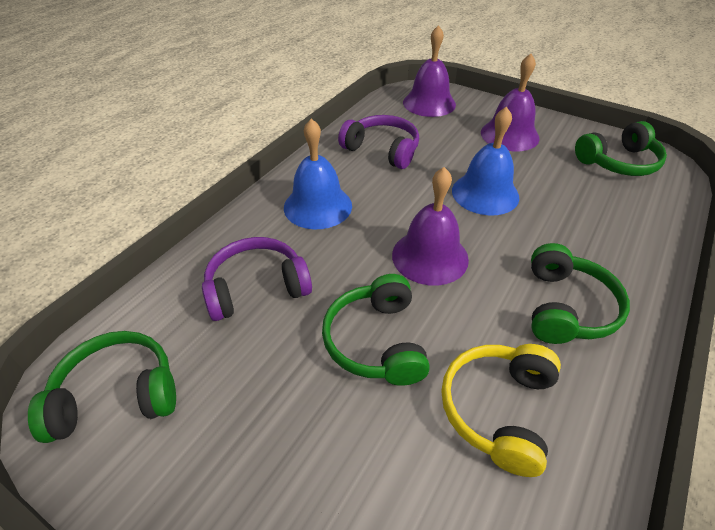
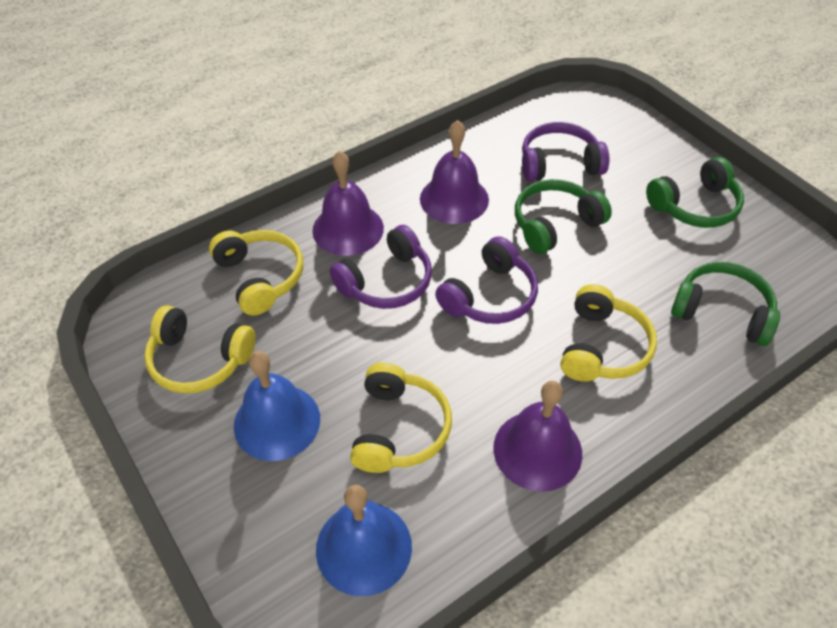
green headphones: 4 -> 3
purple headphones: 2 -> 3
yellow headphones: 1 -> 4

